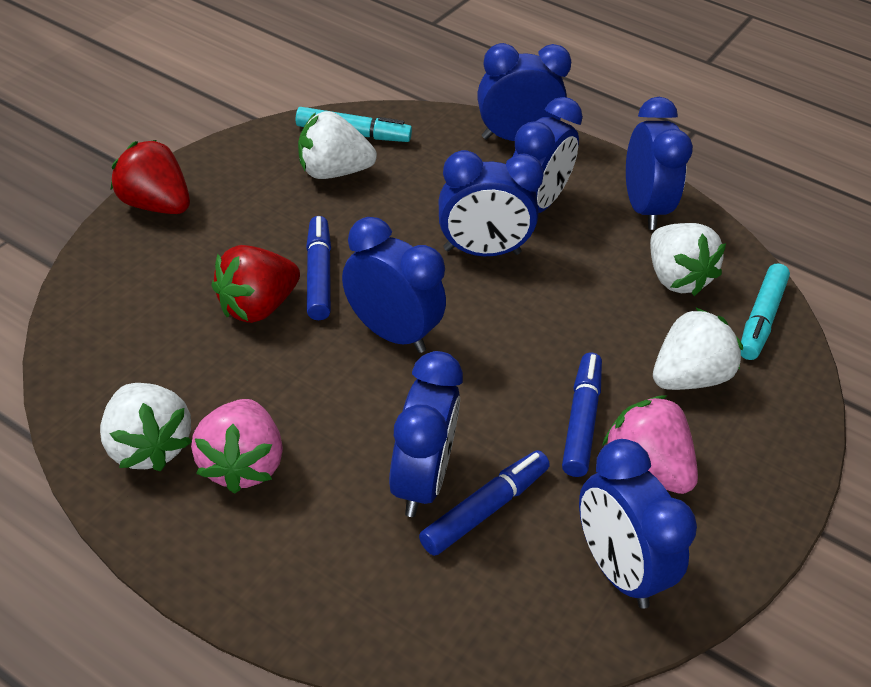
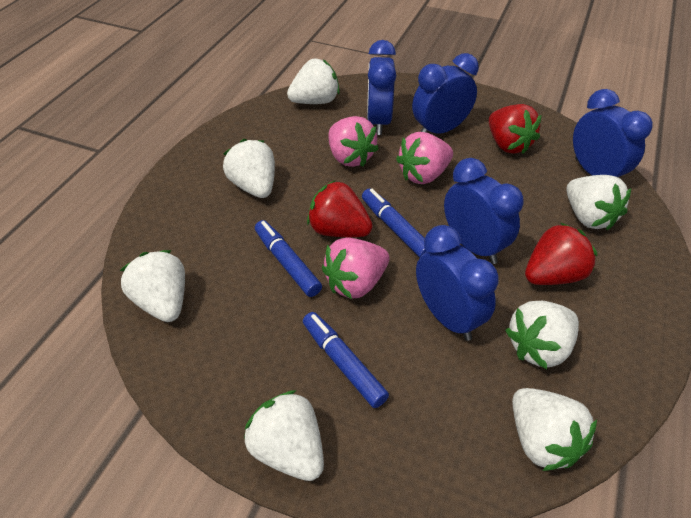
blue clock: 7 -> 5
pink strawberry: 2 -> 3
red strawberry: 2 -> 3
turquoise marker: 2 -> 0
white strawberry: 4 -> 7

